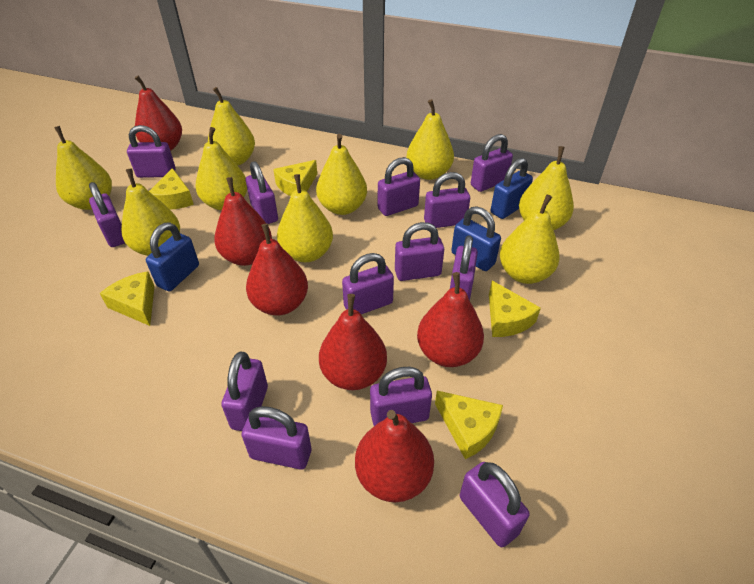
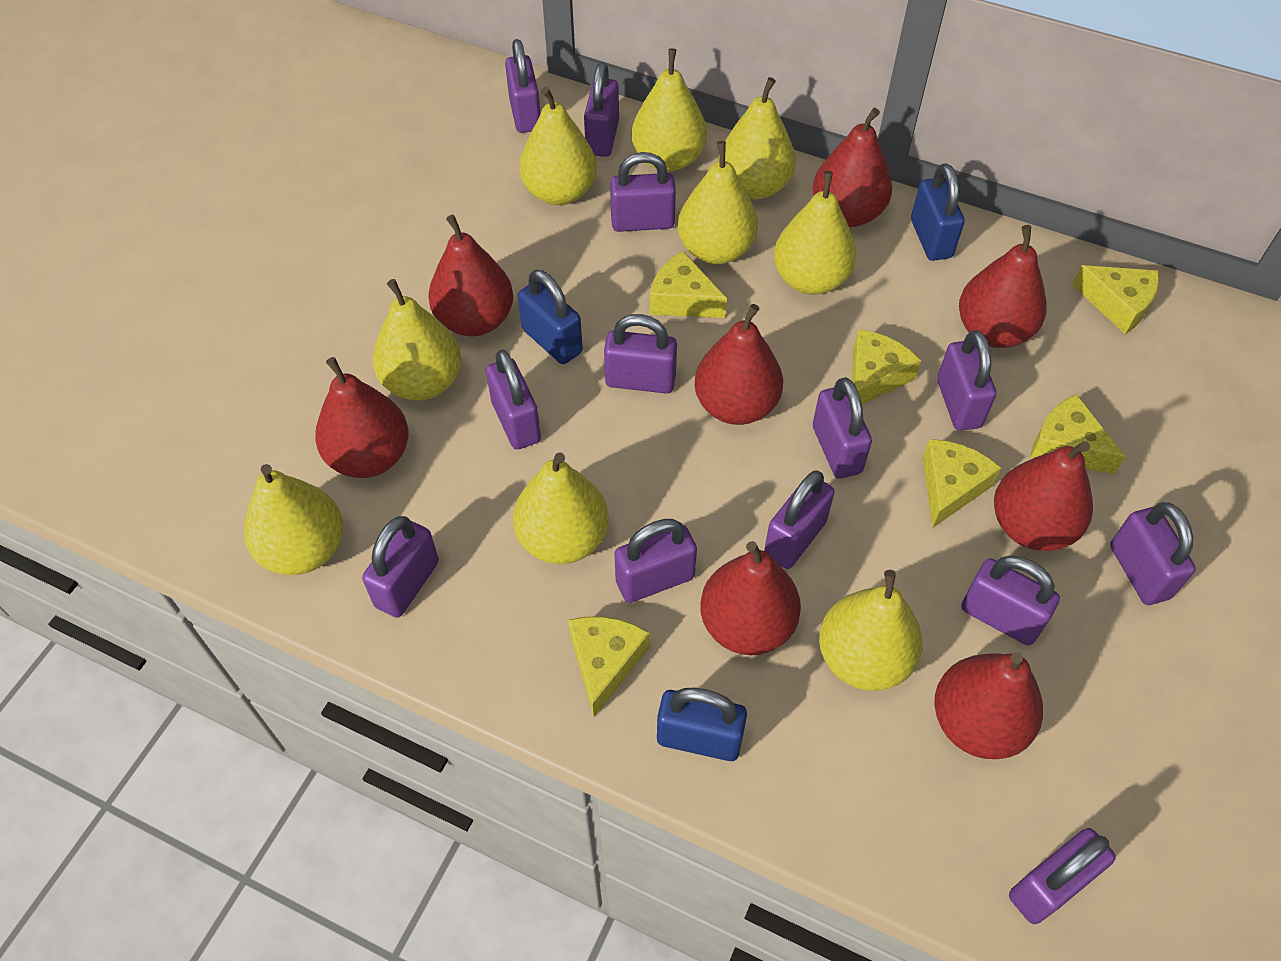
red pear: 6 -> 8
yellow cheese: 5 -> 6

